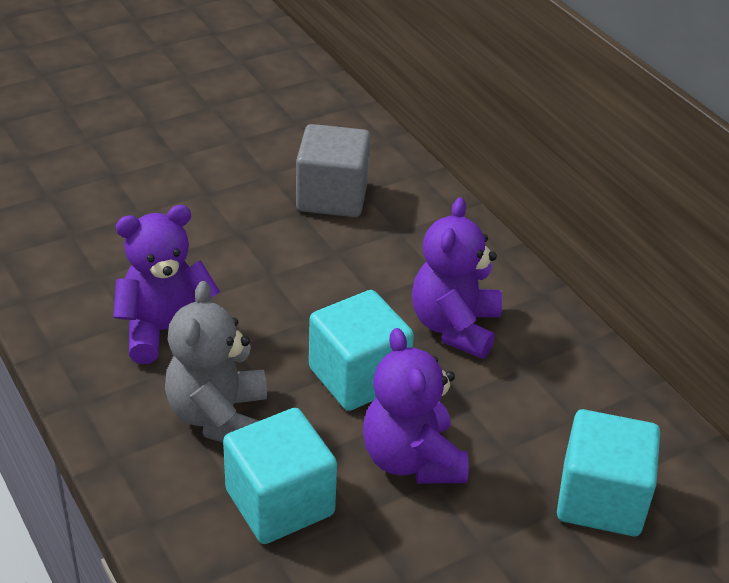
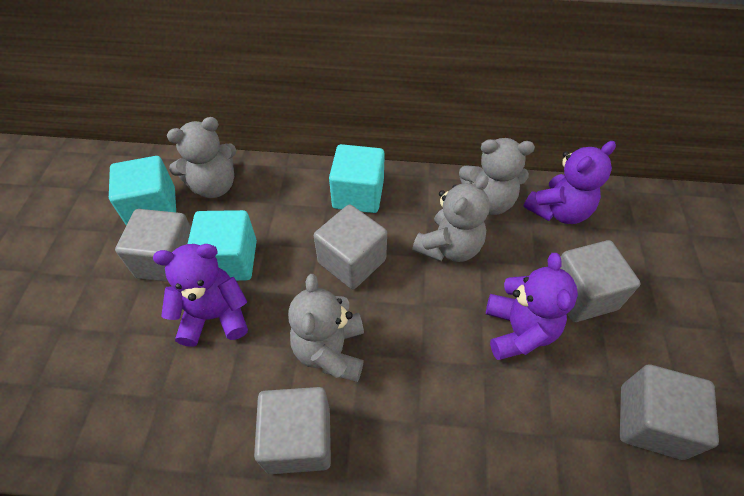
grey cube: 1 -> 5
grey teddy bear: 1 -> 4

